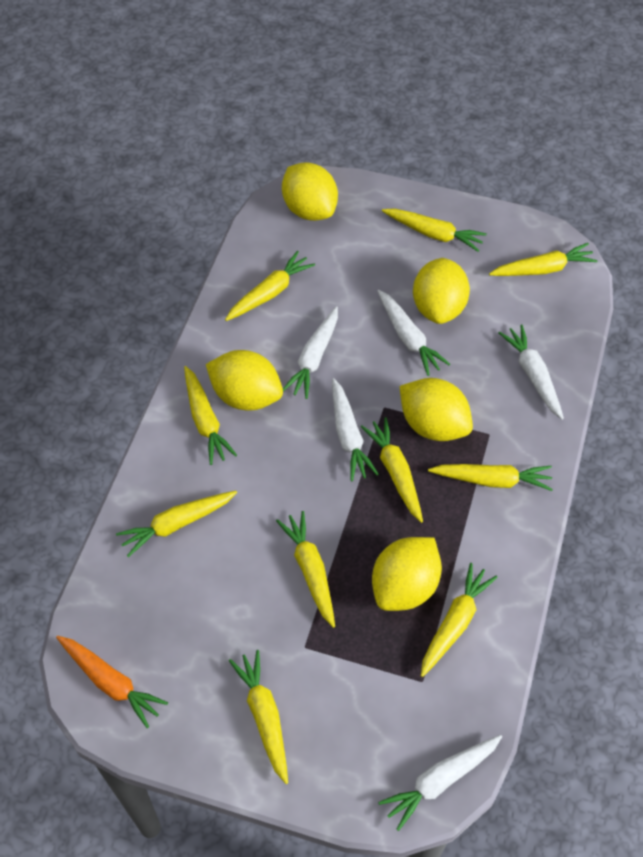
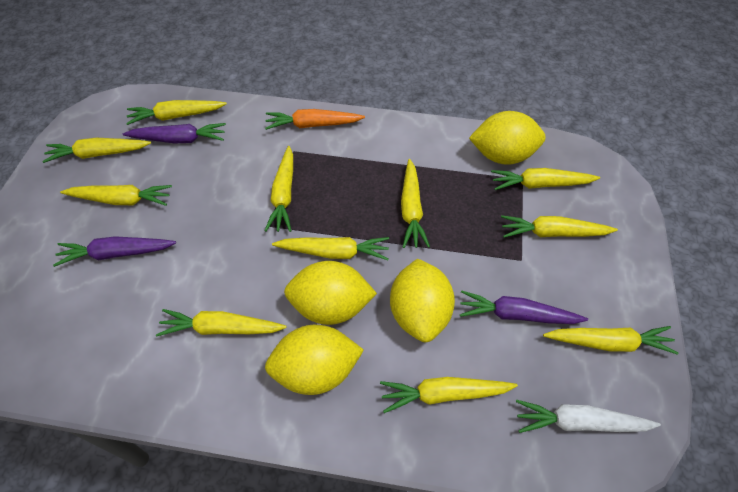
purple carrot: 0 -> 3
white carrot: 5 -> 1
yellow carrot: 10 -> 11
yellow lemon: 5 -> 4

